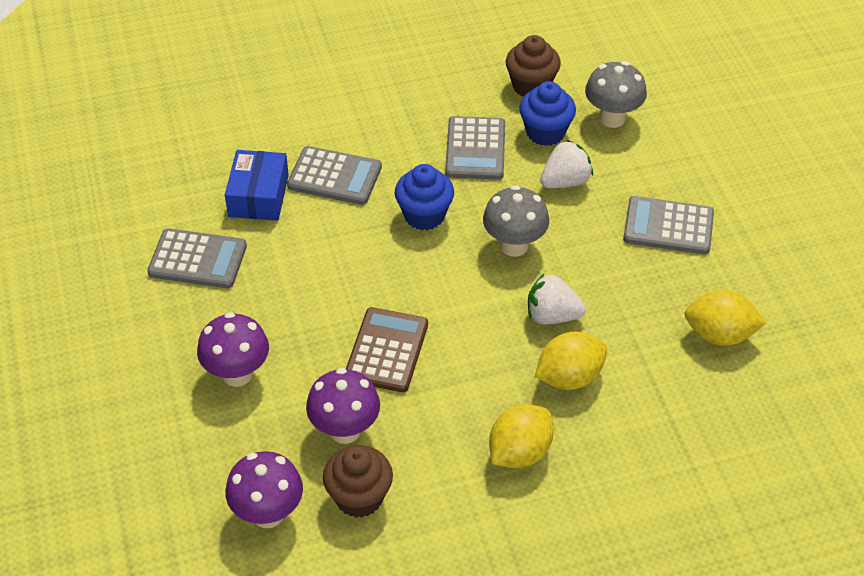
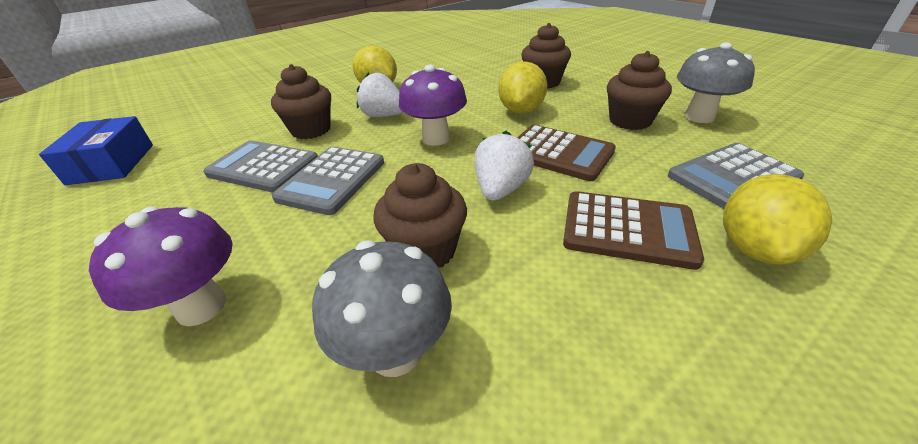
blue cupcake: 2 -> 0
brown calculator: 1 -> 2
brown cupcake: 2 -> 4
grey calculator: 4 -> 3
purple mushroom: 3 -> 2

